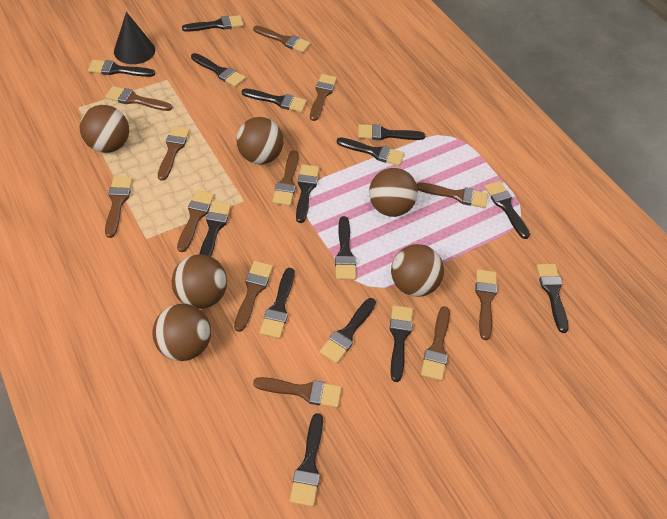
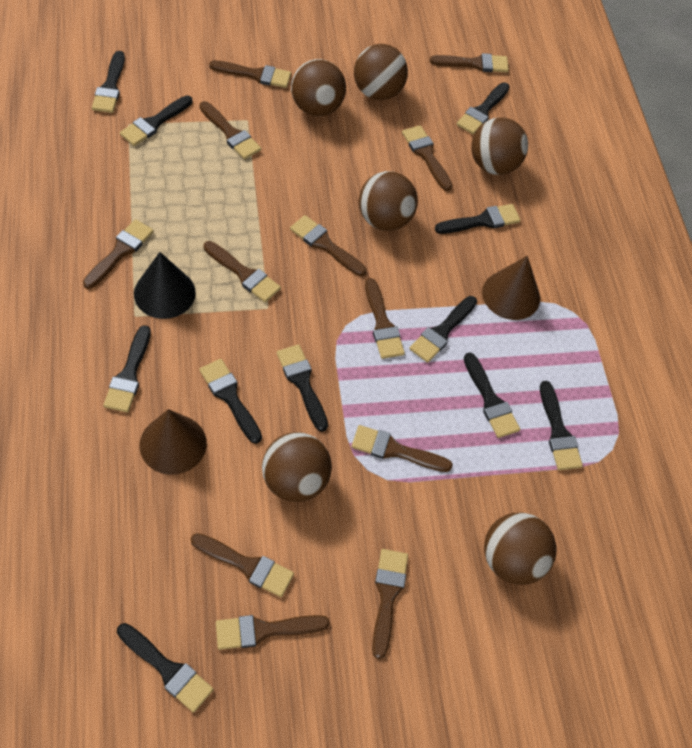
black brush: 15 -> 11
brown cone: 0 -> 2

